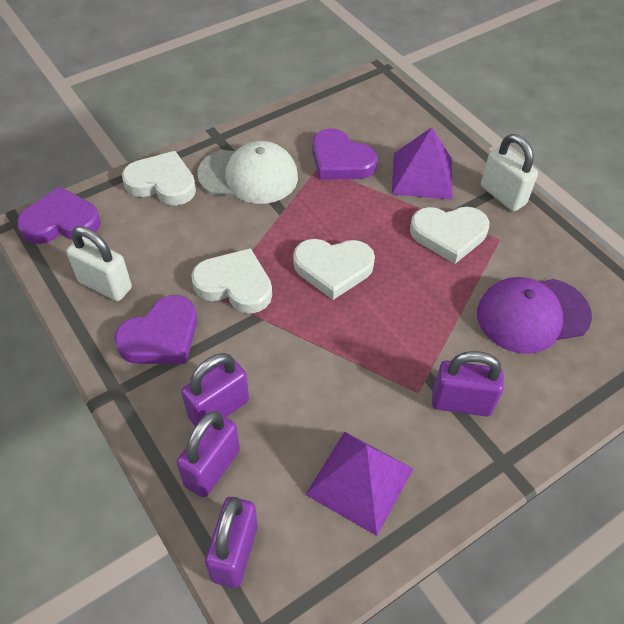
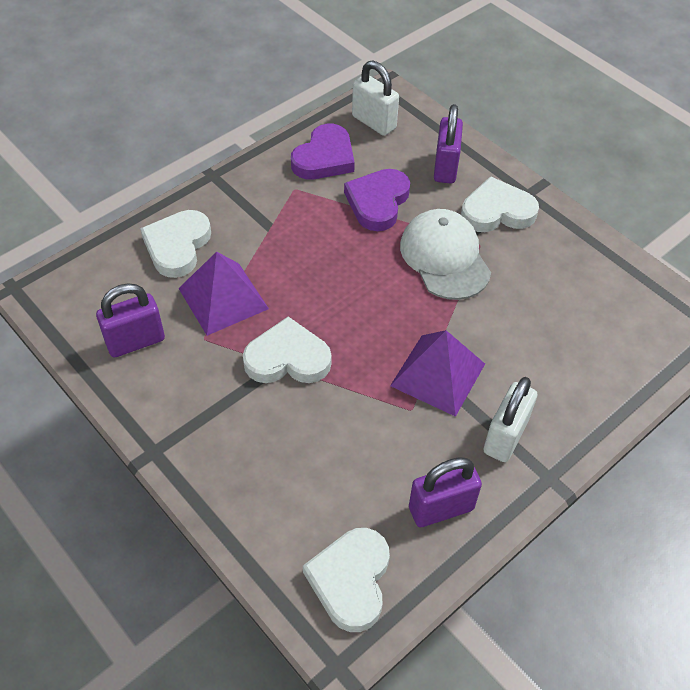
purple cap: 1 -> 0
purple heart: 3 -> 2
purple padlock: 4 -> 3

